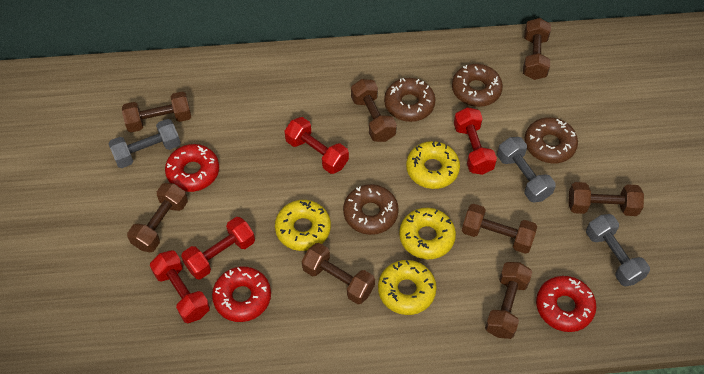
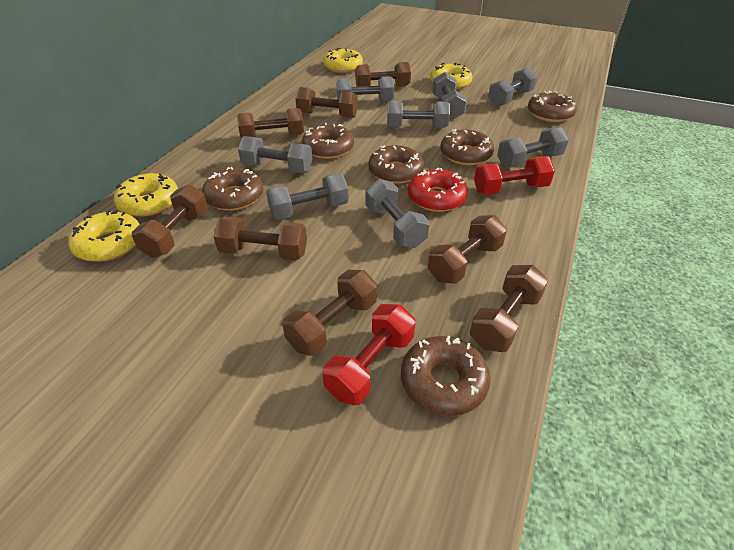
brown donut: 4 -> 6
grey dumbbell: 3 -> 8
red donut: 3 -> 1
red dumbbell: 4 -> 2

